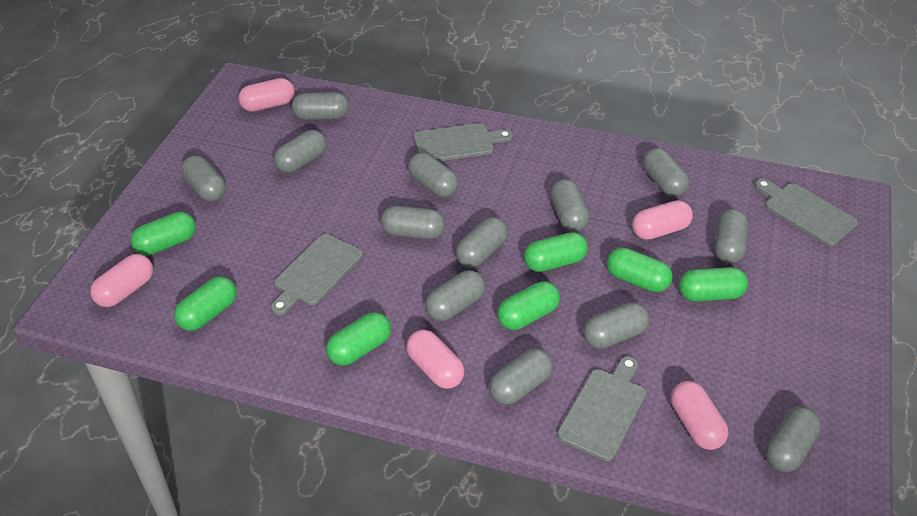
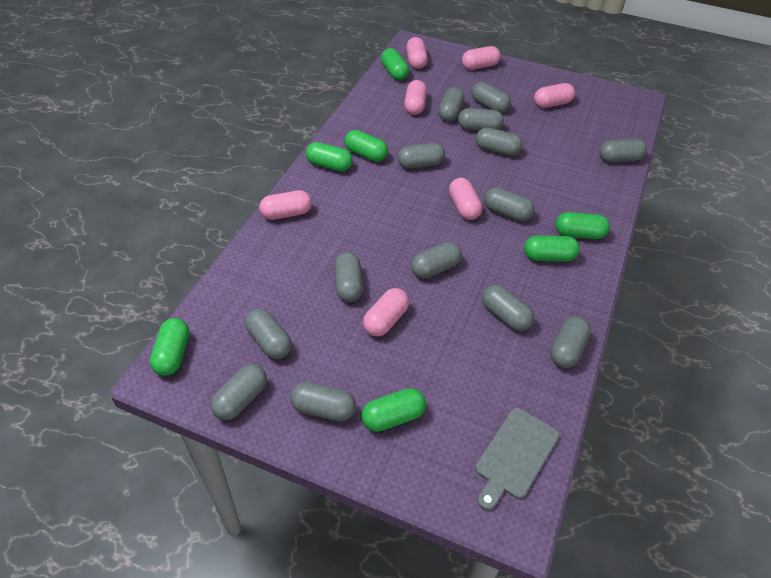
grey capsule: 13 -> 14
grey cutting board: 4 -> 1
pink capsule: 5 -> 7

